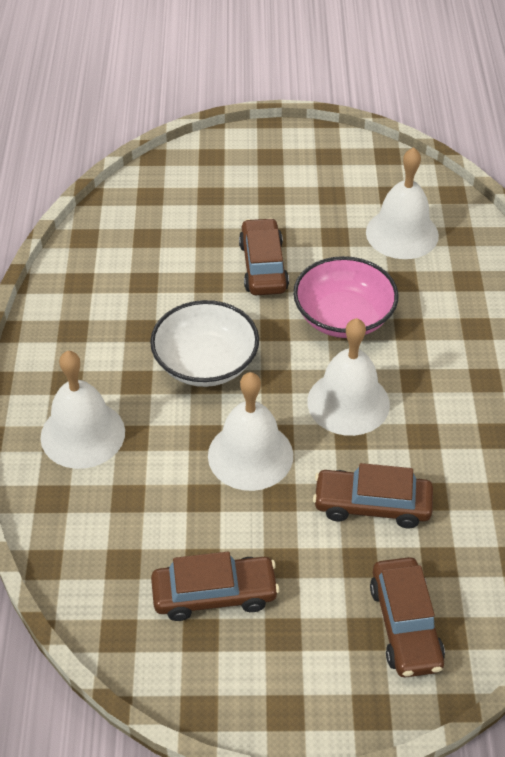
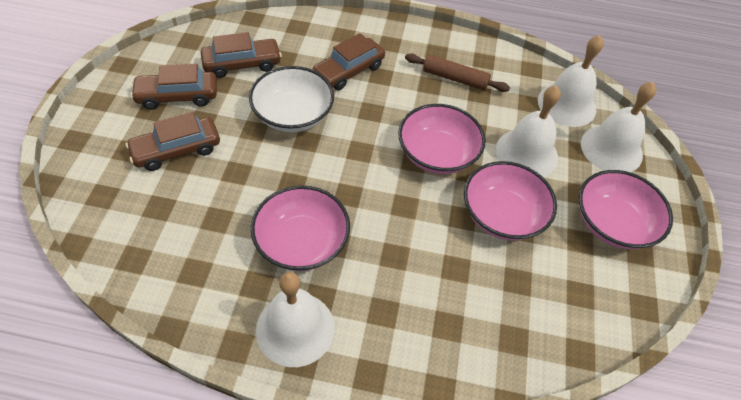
brown rolling pin: 0 -> 1
pink bowl: 1 -> 4

